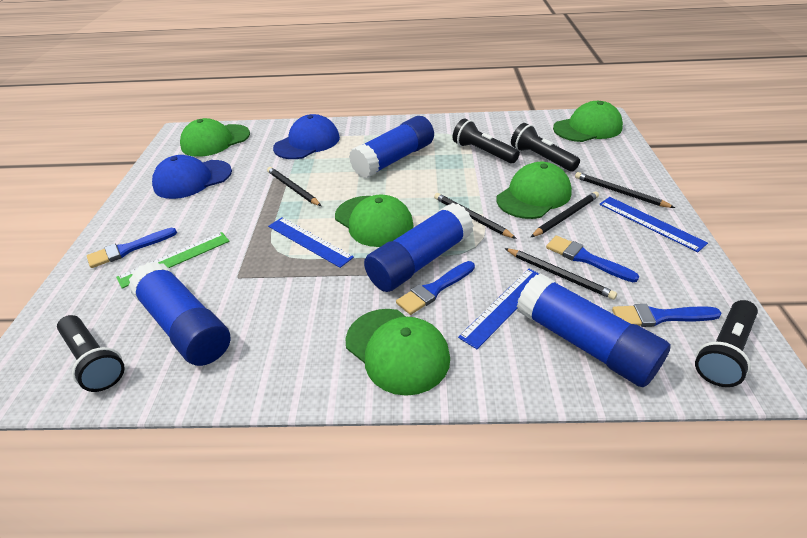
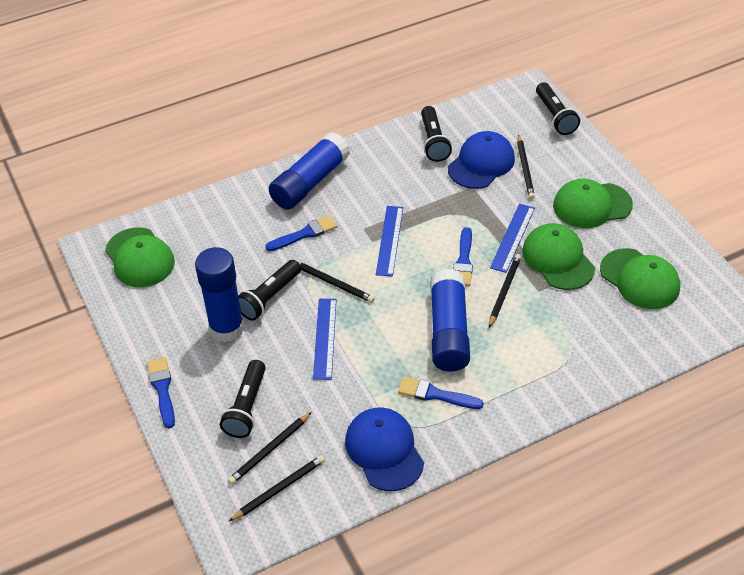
blue glue stick: 4 -> 3
green cap: 5 -> 4
green ruler: 1 -> 0

